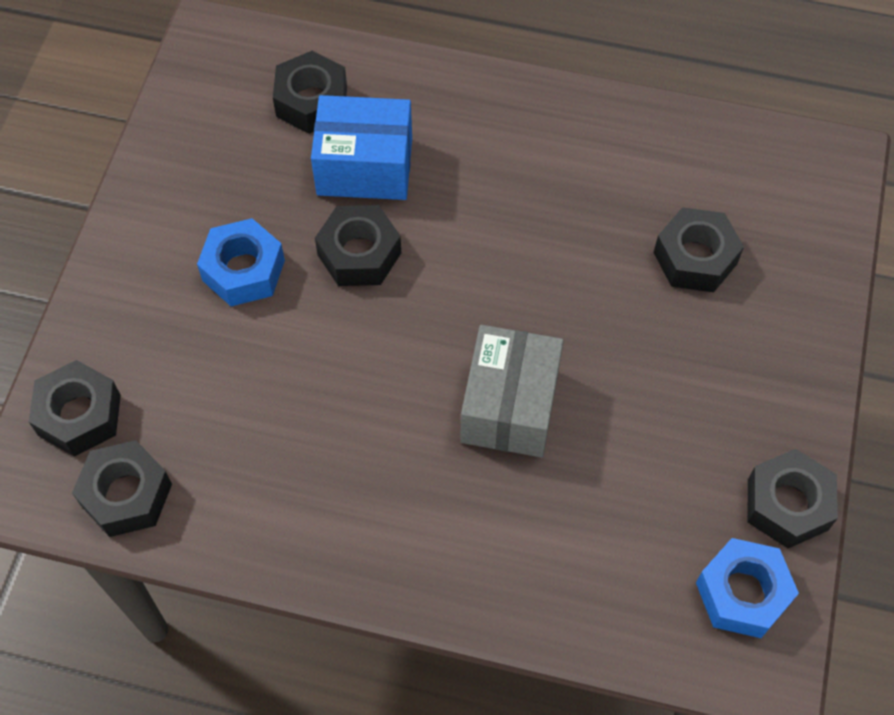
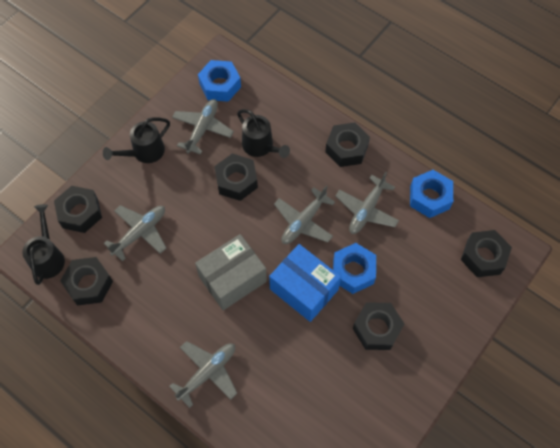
black watering can: 0 -> 3
blue nut: 2 -> 3
grey plane: 0 -> 5

